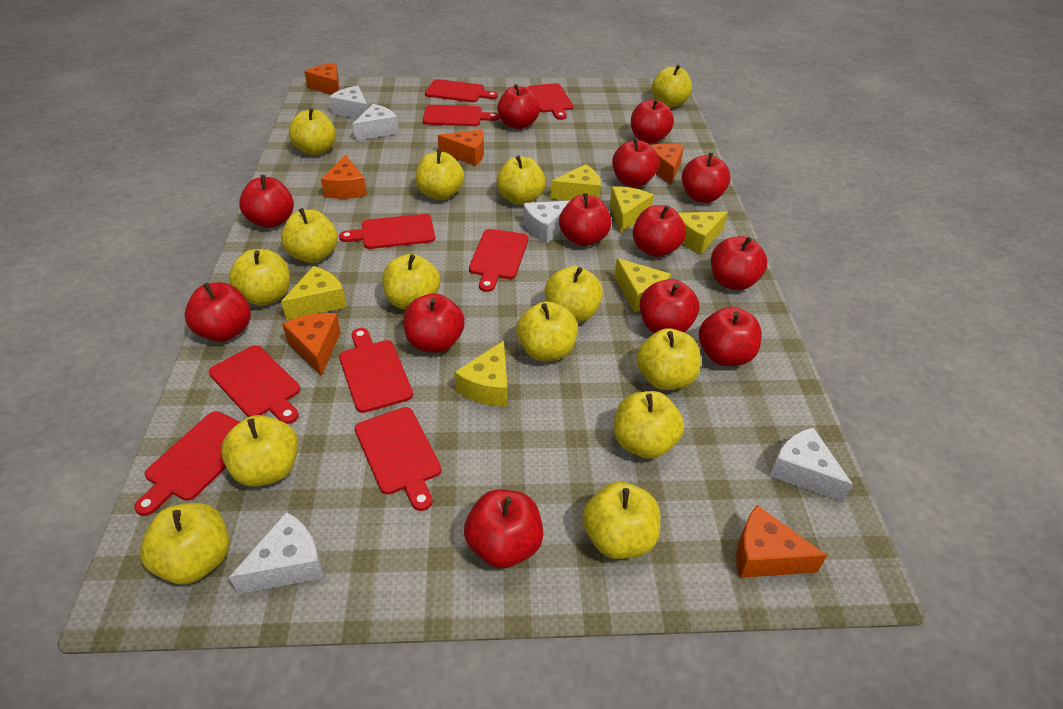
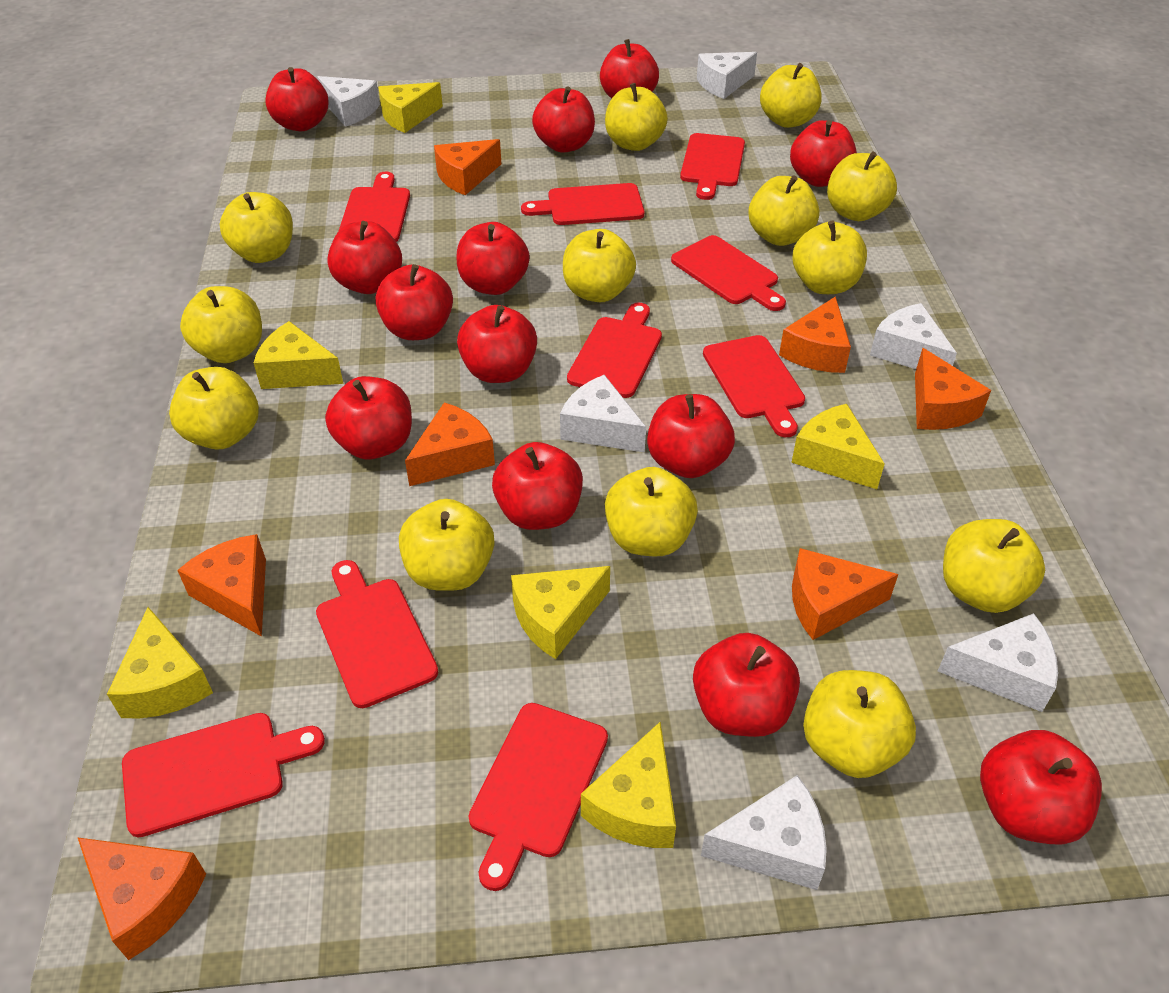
orange cheese: 6 -> 7
white cheese: 5 -> 6
yellow apple: 14 -> 13

